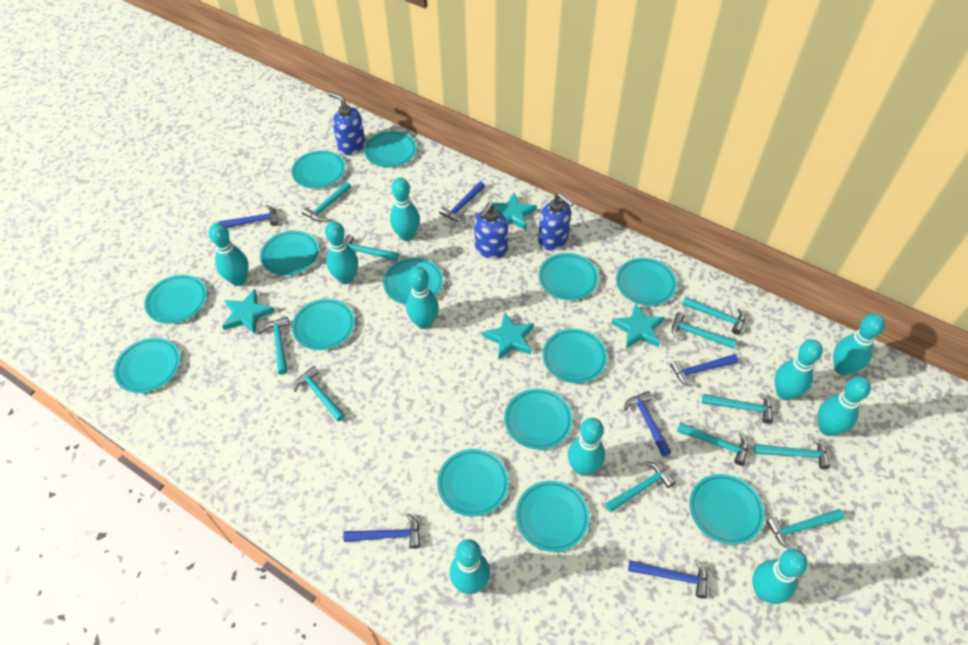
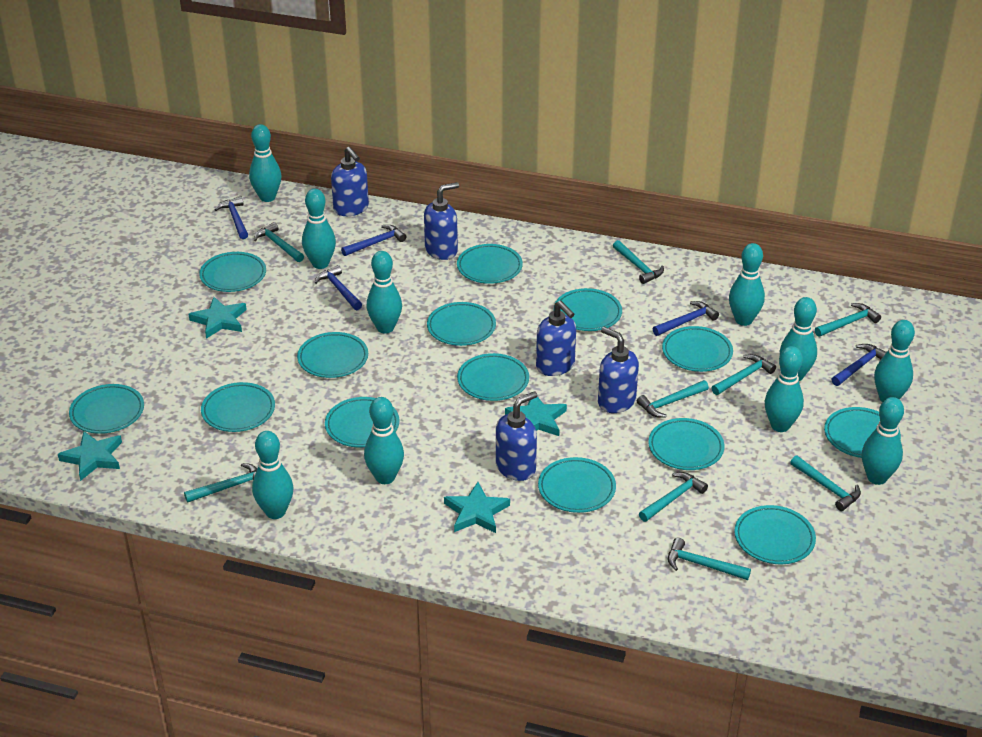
blue hammer: 6 -> 5
blue soap dispenser: 3 -> 5
turquoise hammer: 11 -> 9

